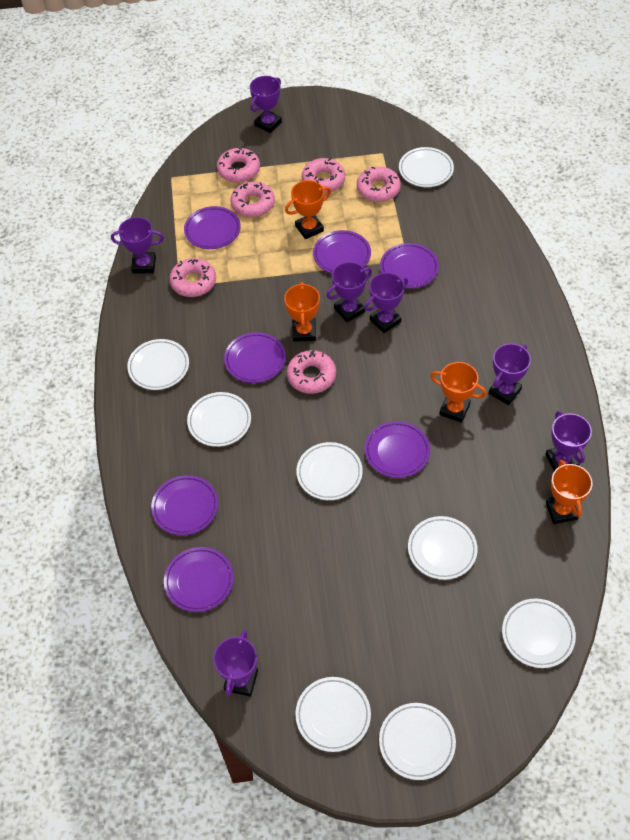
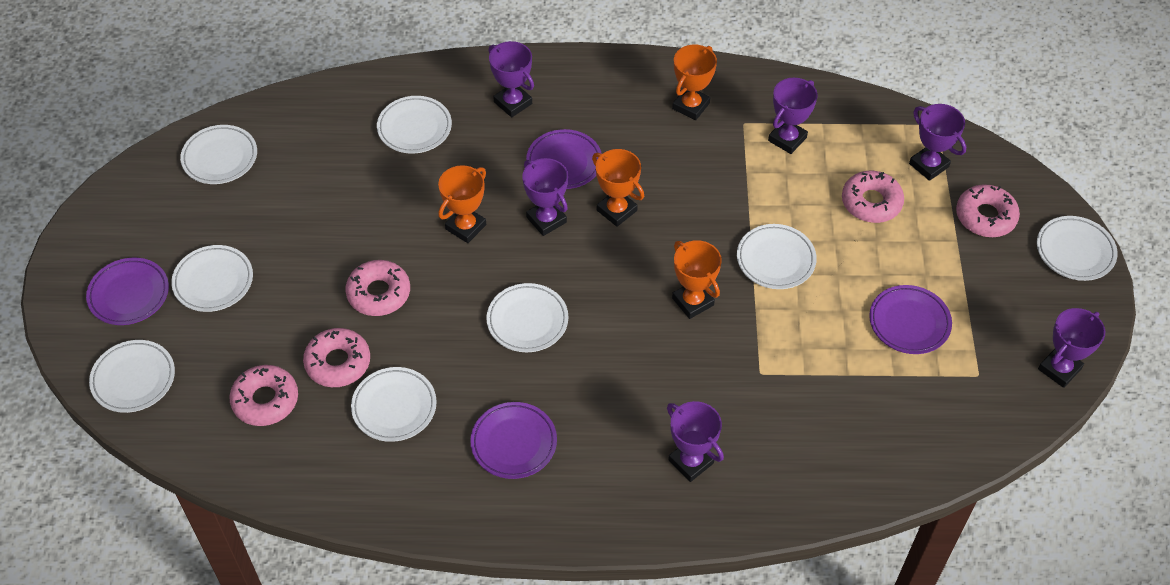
pink donut: 6 -> 5
purple plate: 7 -> 4
purple trophy: 7 -> 6

